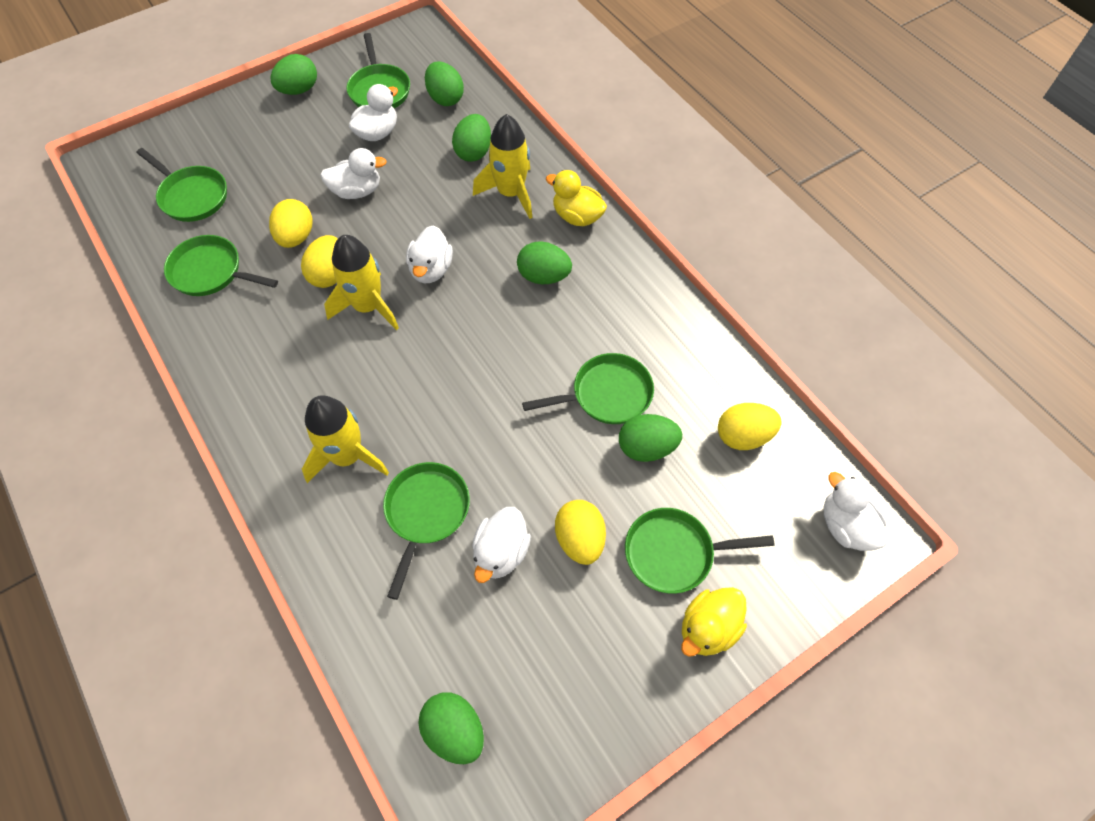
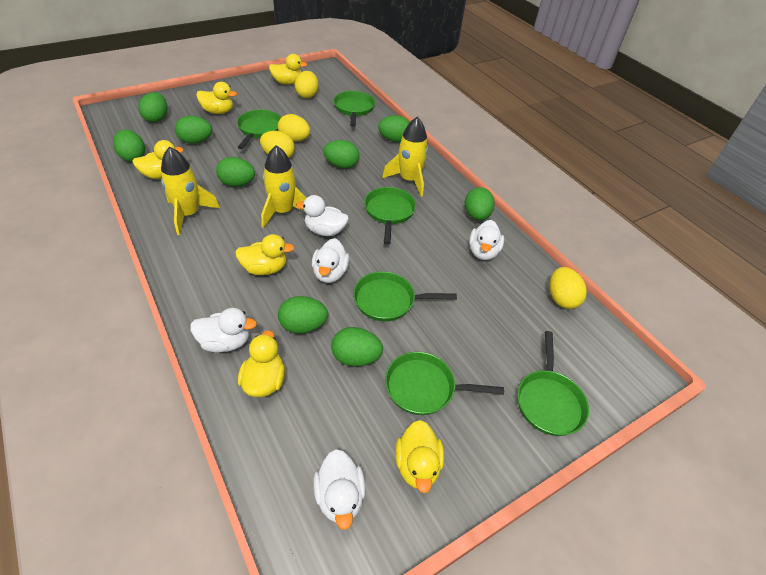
green egg: 6 -> 9
yellow duck: 2 -> 6

